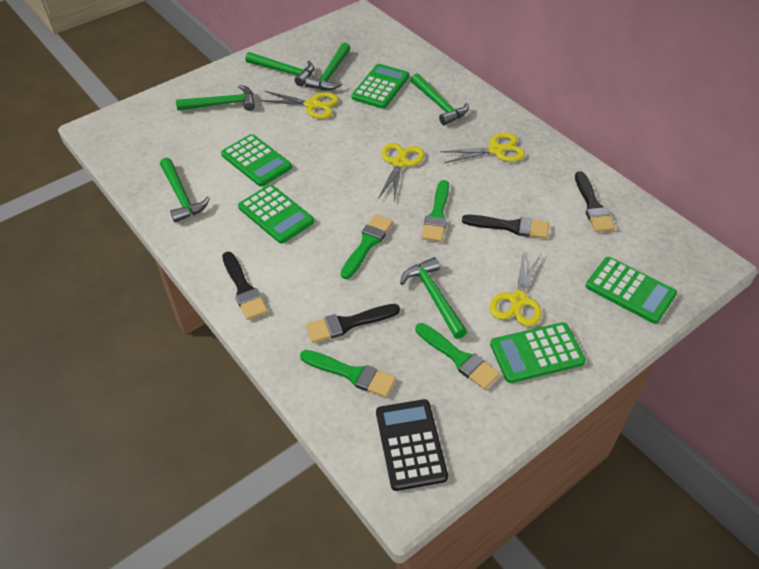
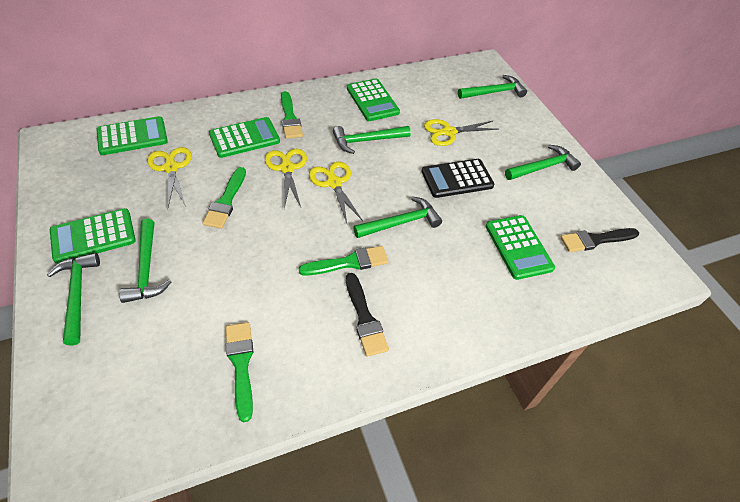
black brush: 4 -> 2

